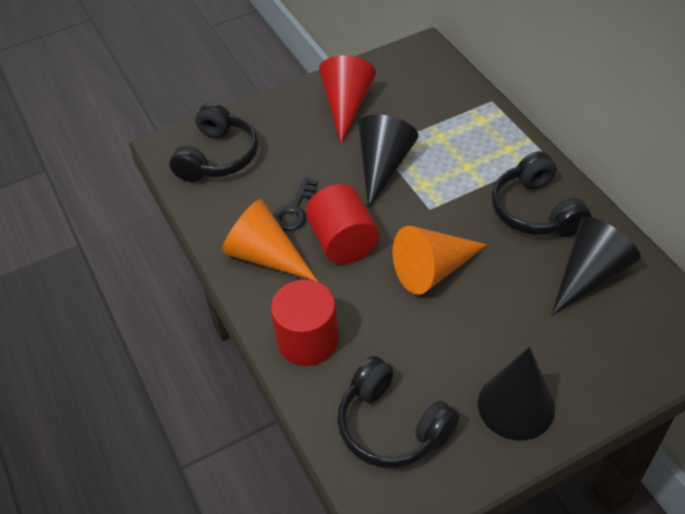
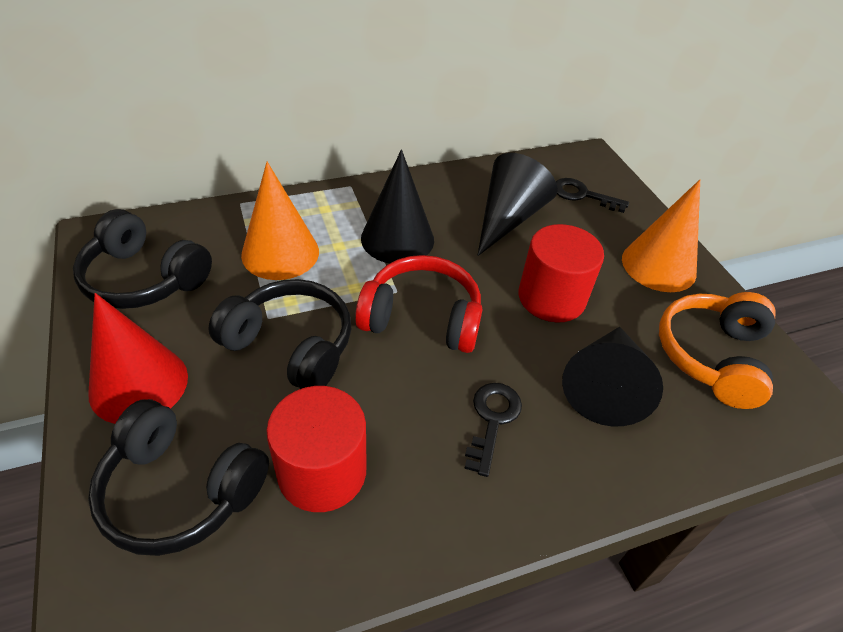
black key: 1 -> 2
orange headphones: 0 -> 1
red headphones: 0 -> 1

